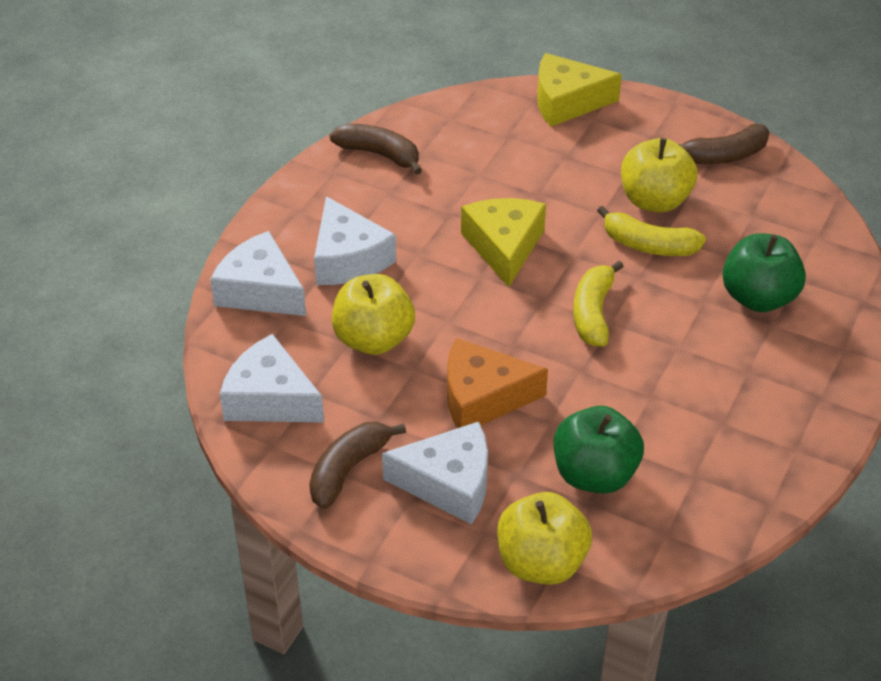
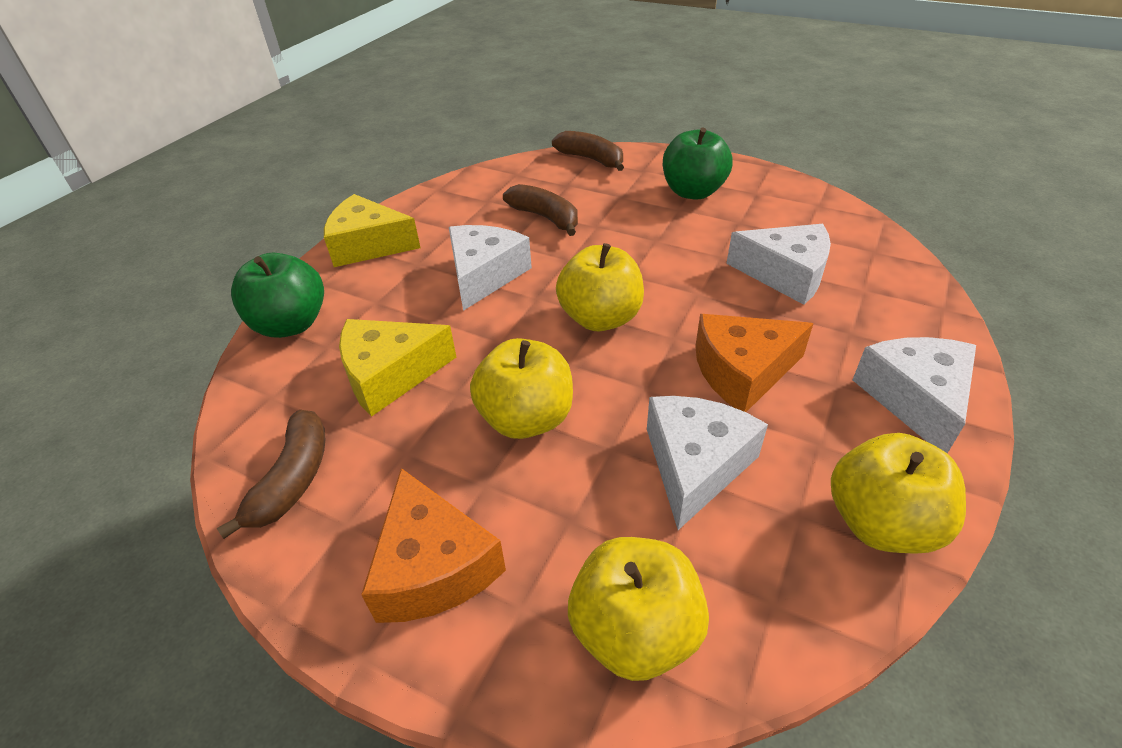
orange cheese: 1 -> 2
yellow apple: 3 -> 4
yellow banana: 2 -> 0

